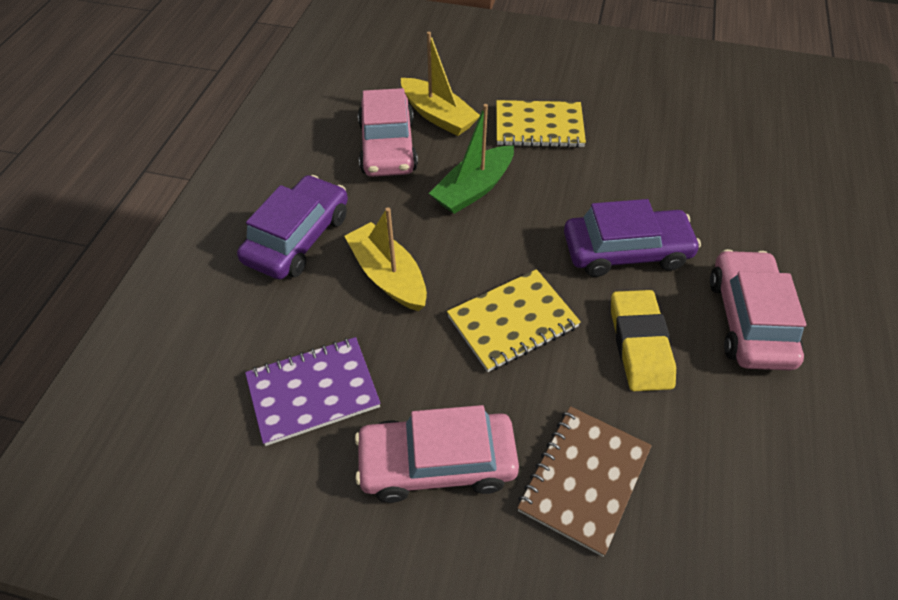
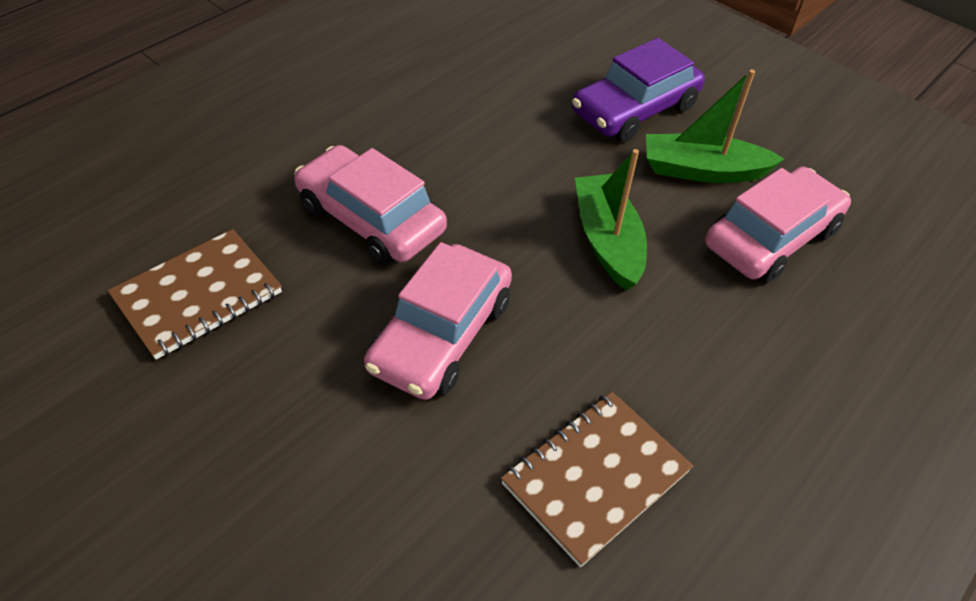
brown notebook: 1 -> 2
green boat: 1 -> 2
purple car: 2 -> 1
purple notebook: 1 -> 0
yellow boat: 2 -> 0
yellow eraser: 1 -> 0
yellow notebook: 2 -> 0

